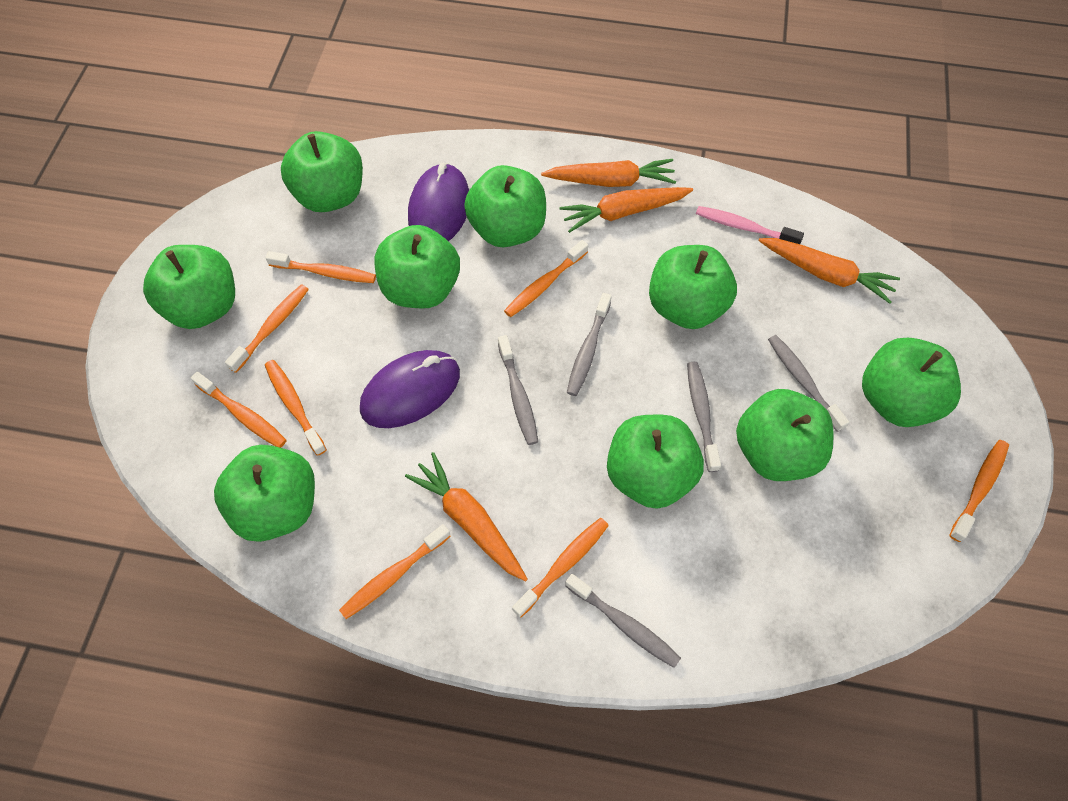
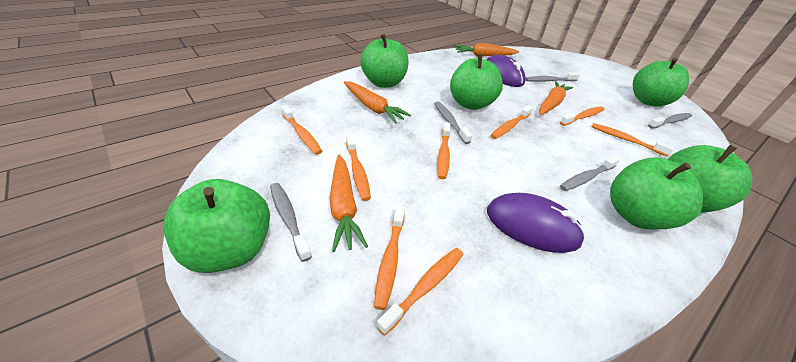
green apple: 9 -> 6
pink toothbrush: 1 -> 0

